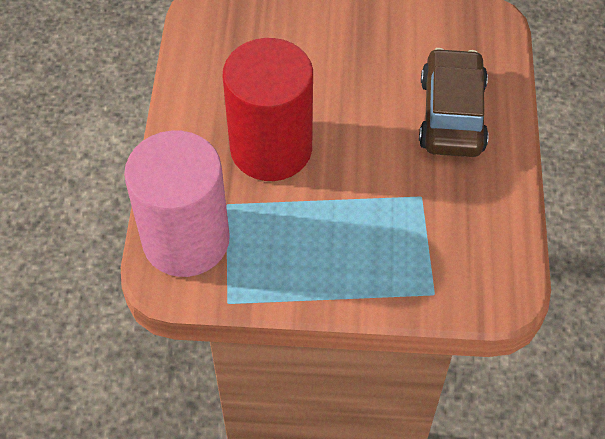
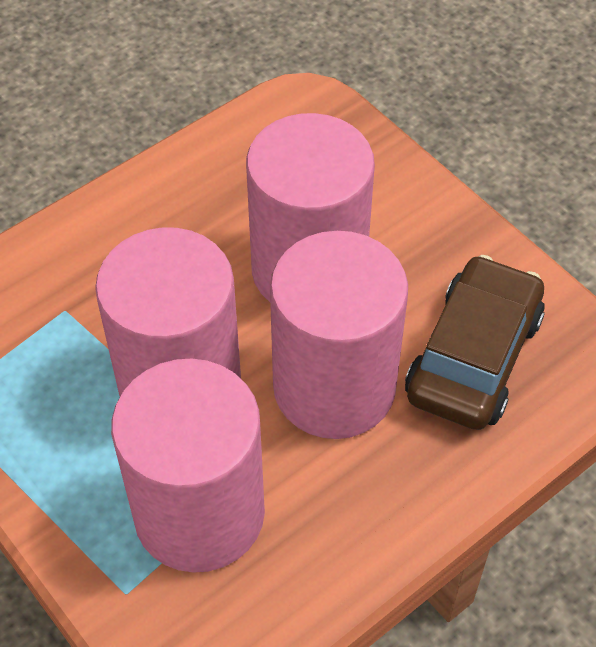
pink cylinder: 1 -> 4
red cylinder: 1 -> 0

